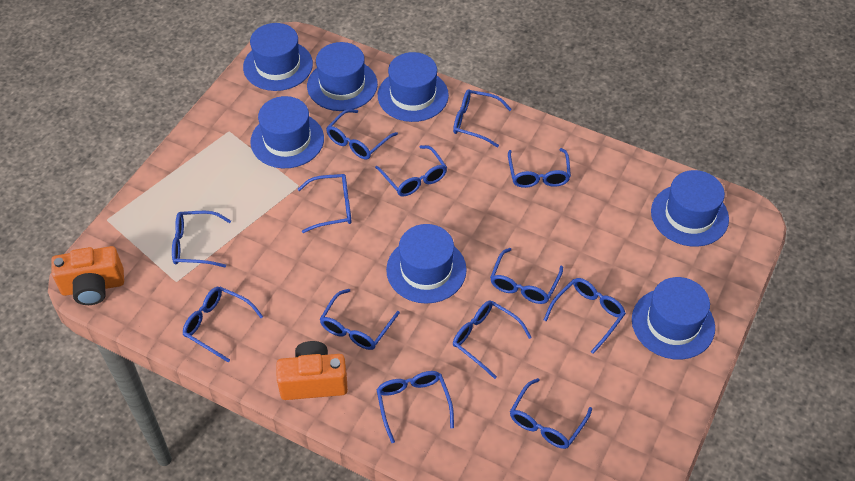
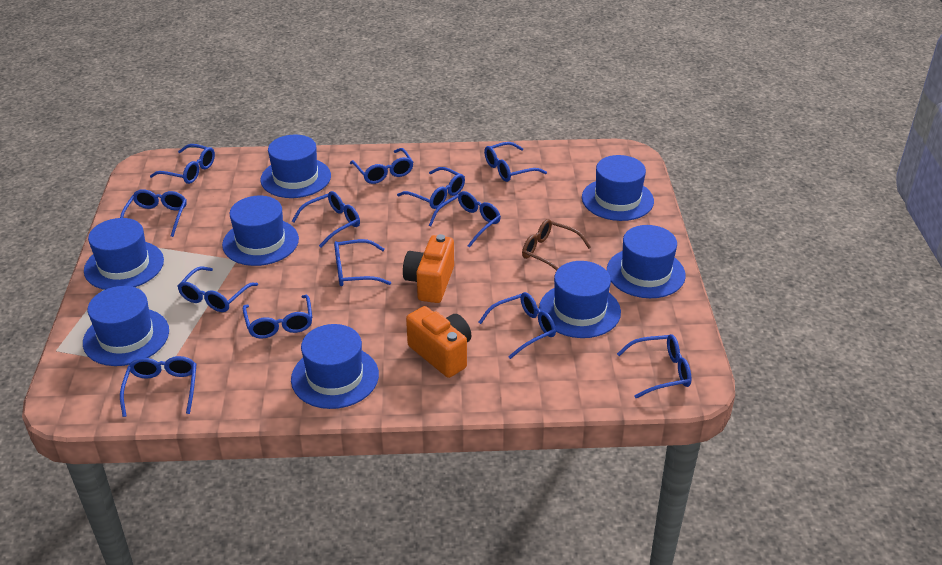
blue hat: 7 -> 8
brown glasses: 0 -> 1

